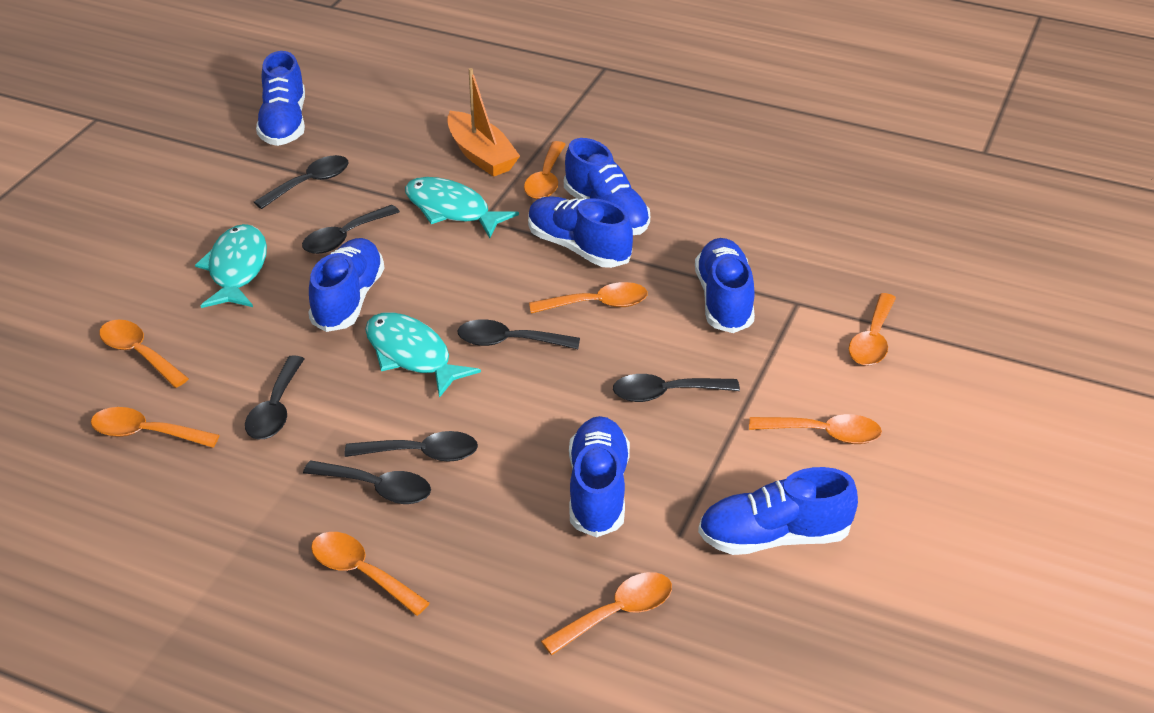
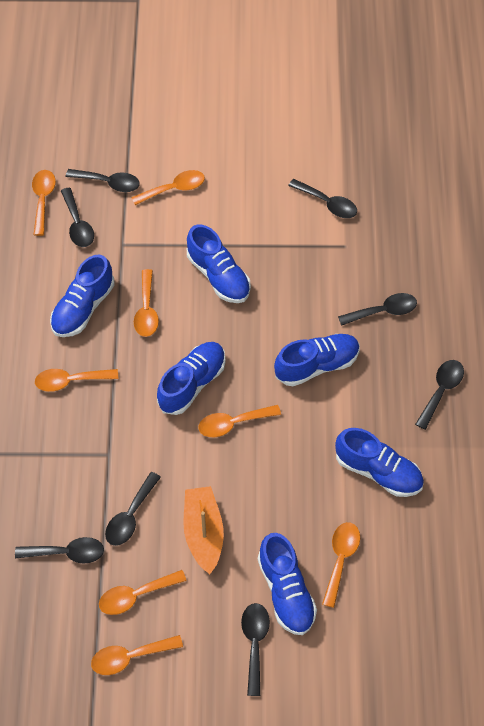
black spoon: 7 -> 8
blue shoe: 7 -> 6
turquoise fish: 3 -> 0

